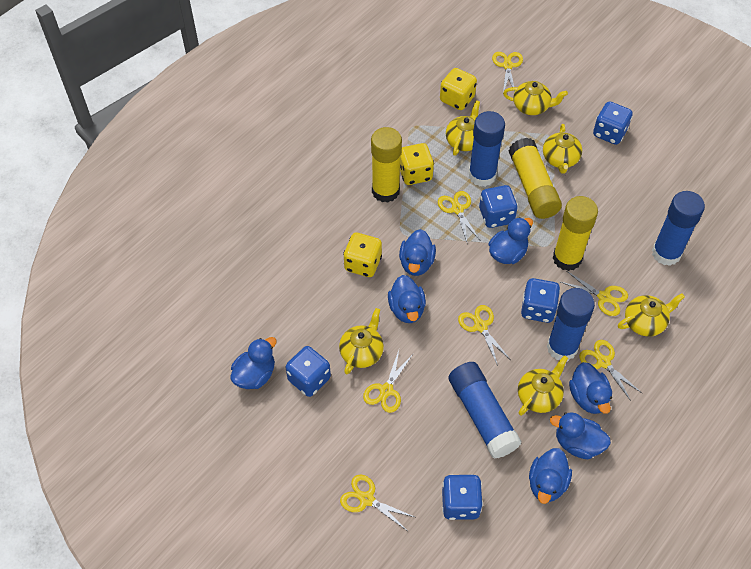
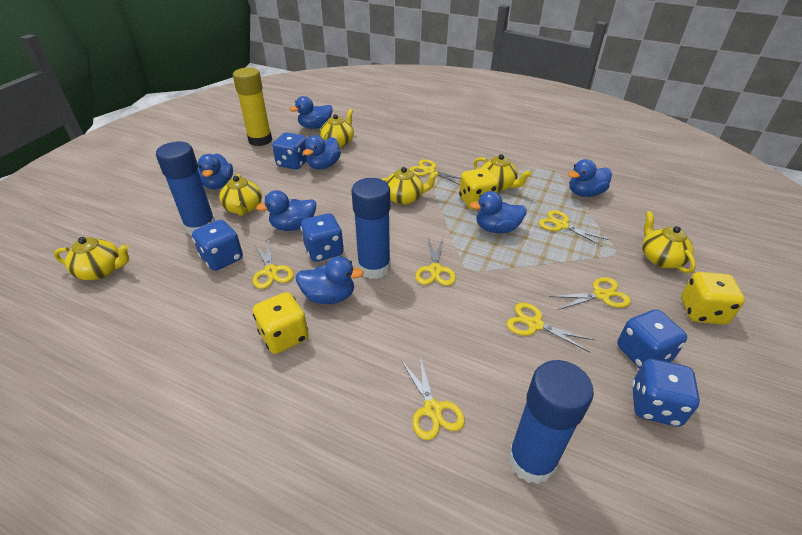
blue glue stick: 4 -> 3
yellow glue stick: 3 -> 1

